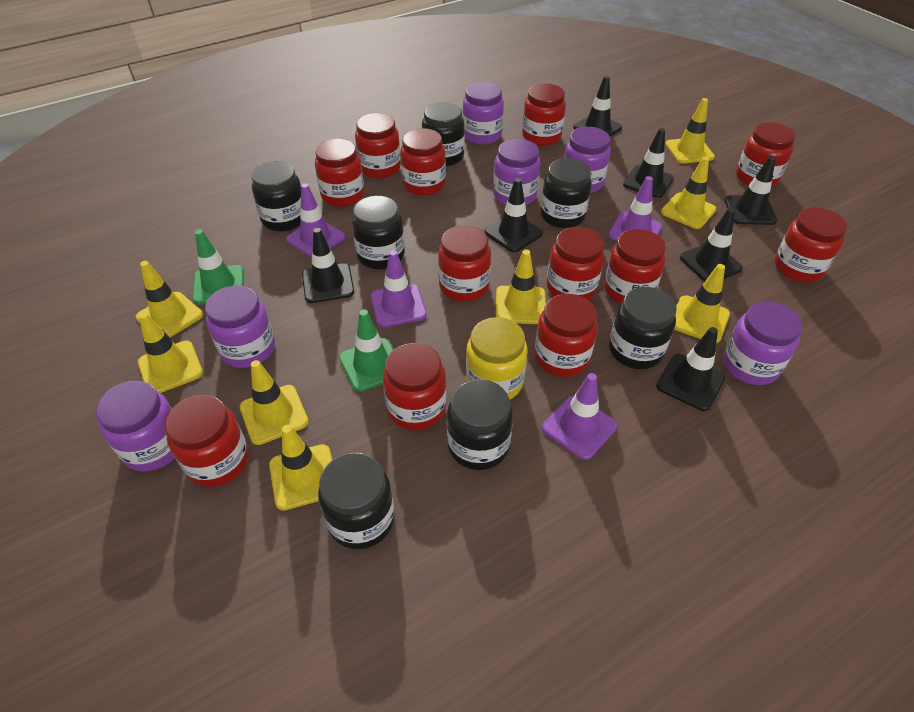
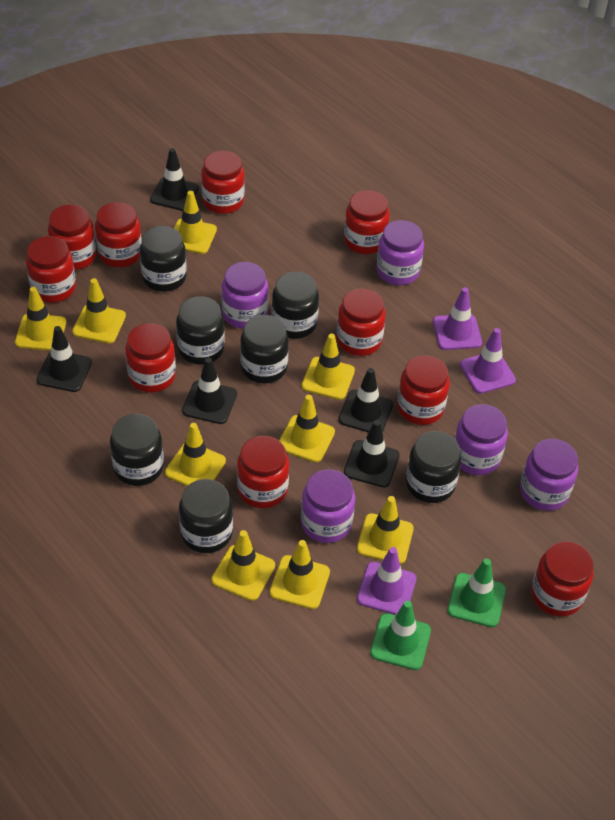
black traffic cone: 7 -> 5
purple jar: 6 -> 5
purple traffic cone: 4 -> 3
red jar: 12 -> 10
yellow jar: 1 -> 0
yellow traffic cone: 8 -> 9

